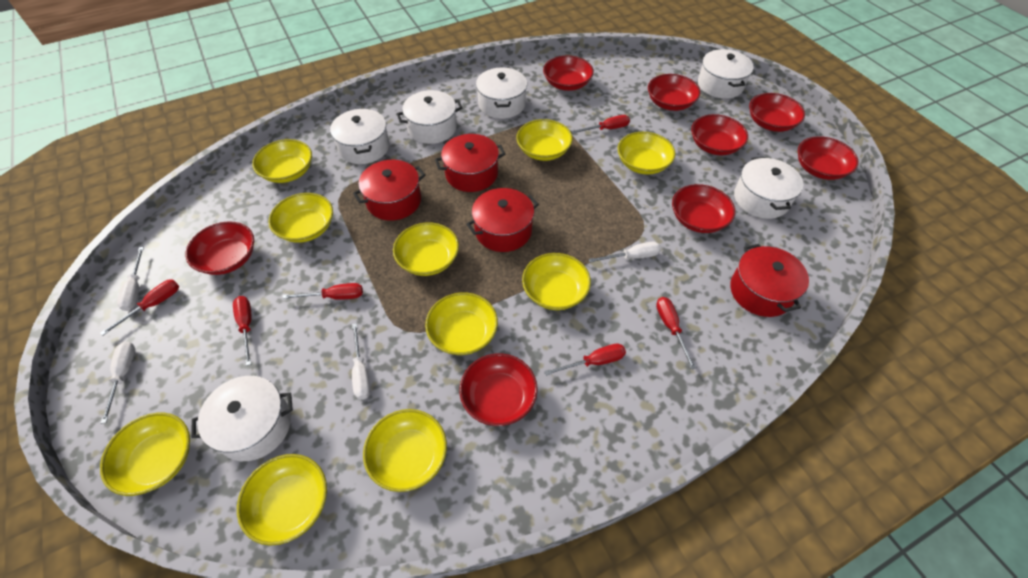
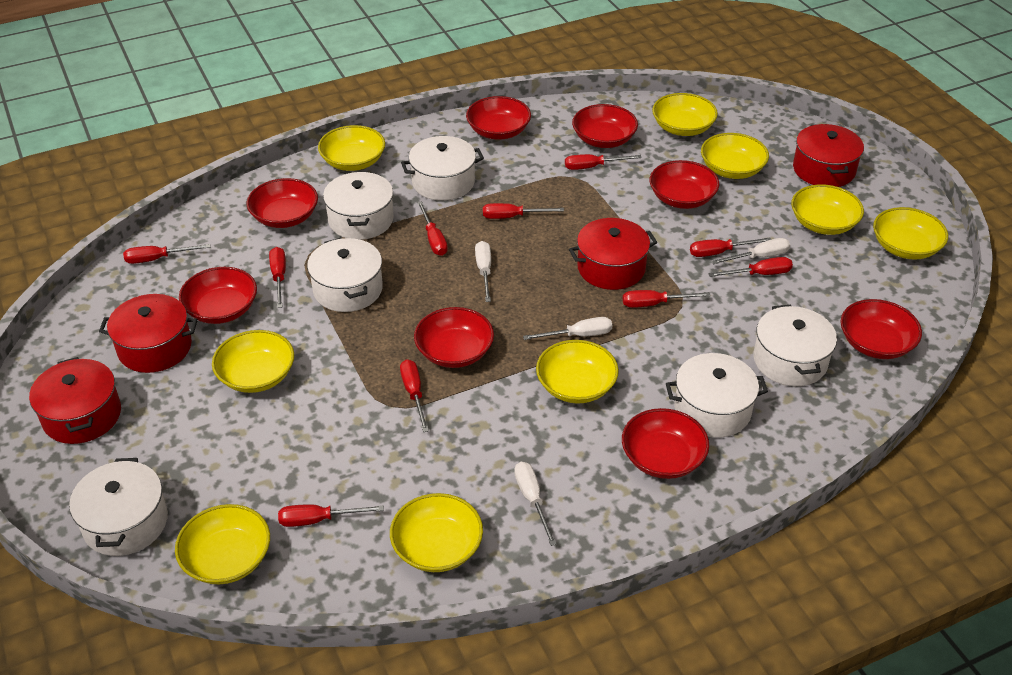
red screwdriver: 6 -> 10
yellow bowl: 10 -> 9

